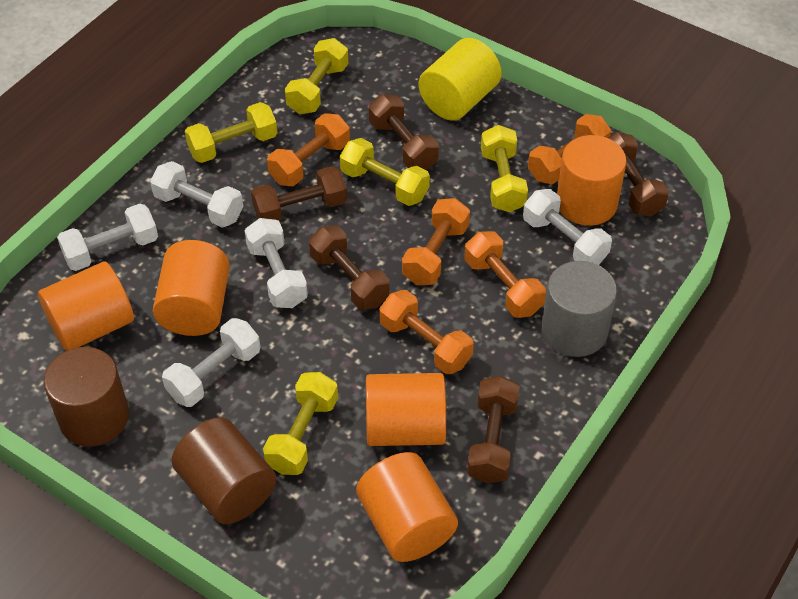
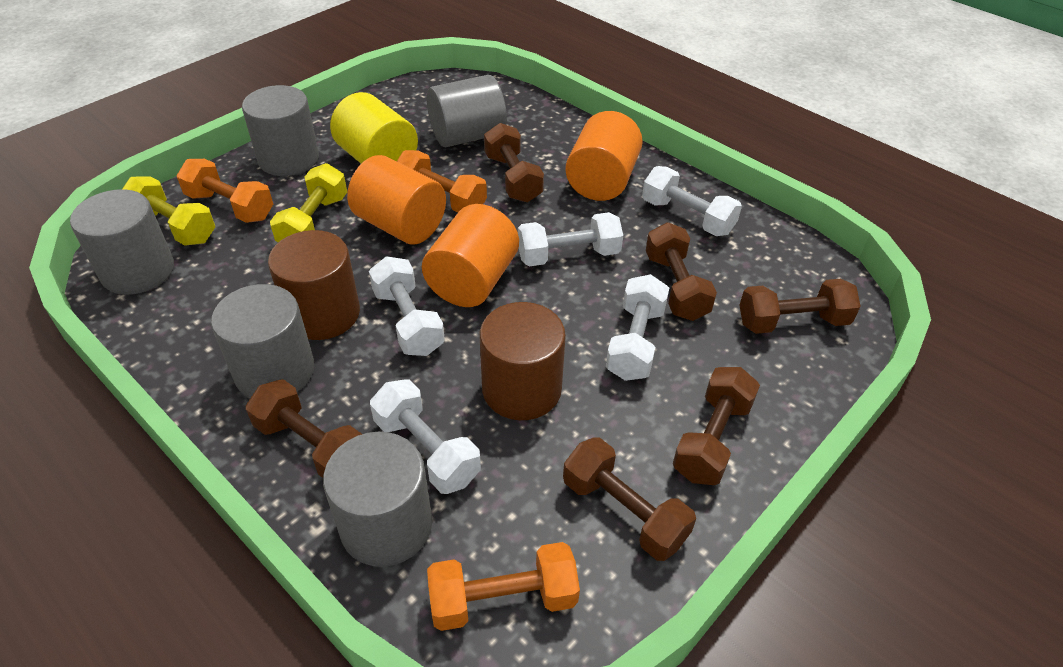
brown dumbbell: 5 -> 6
grey cylinder: 1 -> 5
orange cylinder: 5 -> 3
orange dumbbell: 5 -> 3
yellow dumbbell: 5 -> 2

